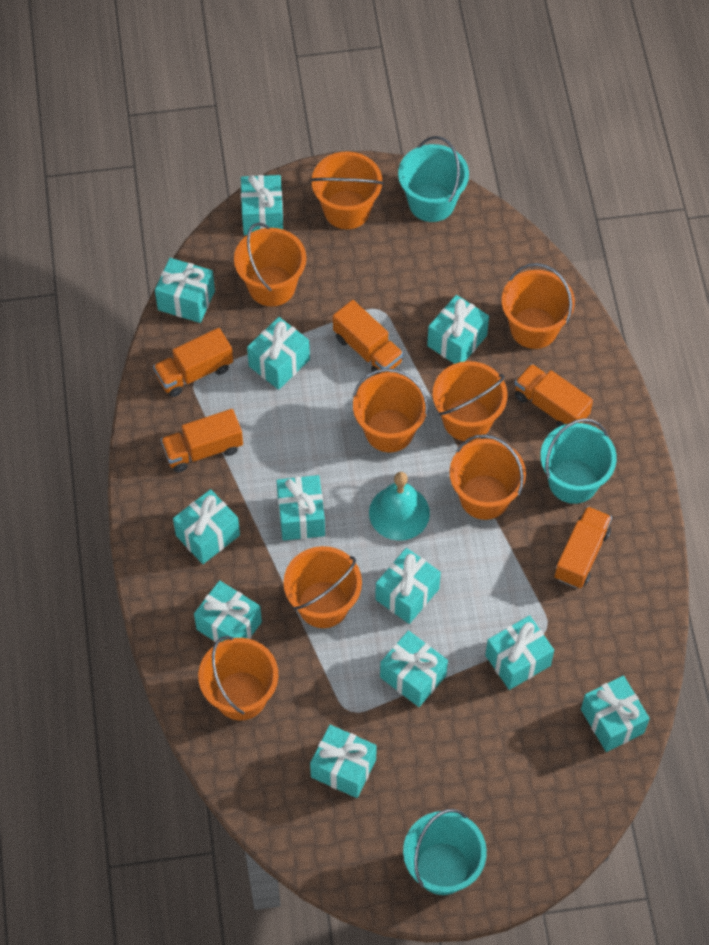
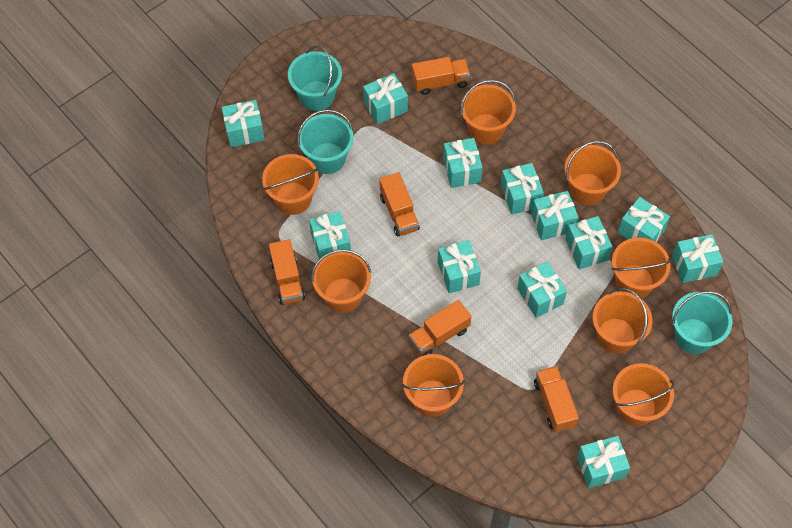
turquoise bell: 1 -> 0

